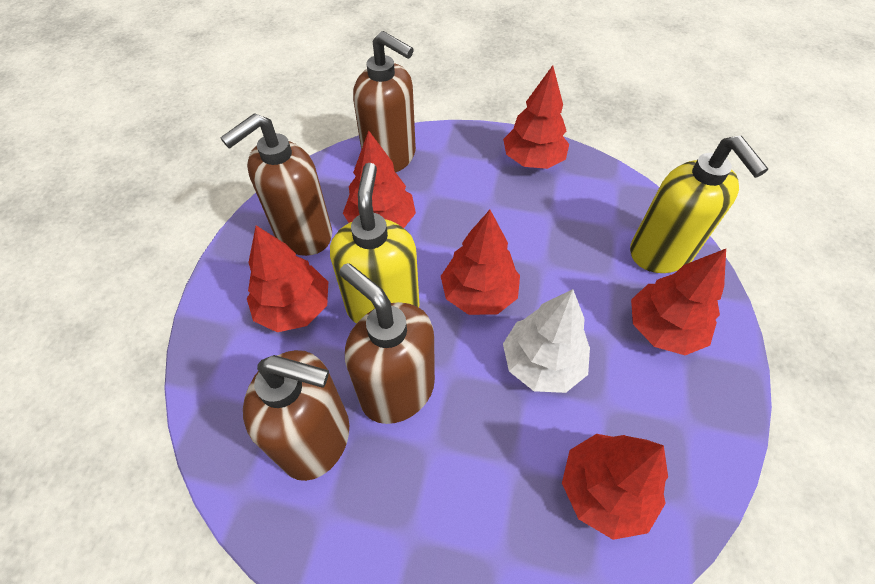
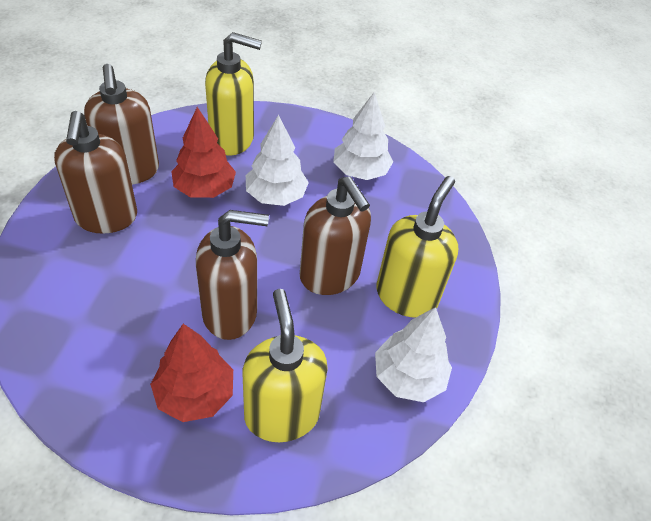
red tree: 6 -> 2
white tree: 1 -> 3
yellow soap dispenser: 2 -> 3

